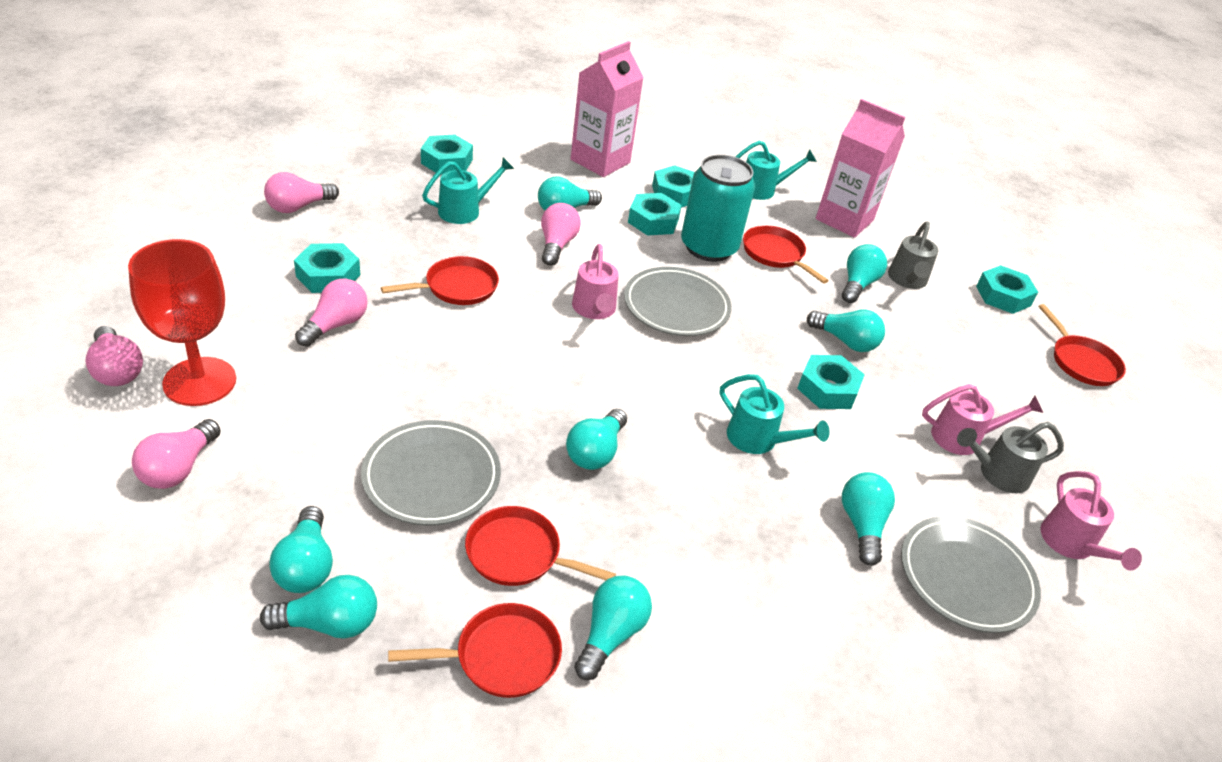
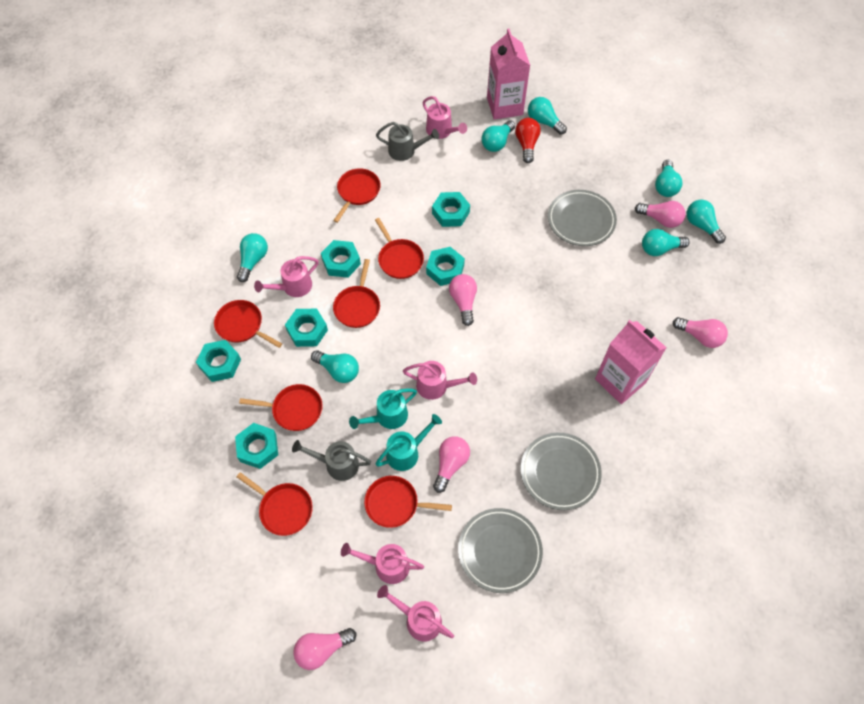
pink watering can: 3 -> 5
red goblet: 1 -> 0
red light bulb: 0 -> 1
red pan: 5 -> 7
turquoise can: 1 -> 0
turquoise light bulb: 8 -> 7
turquoise watering can: 3 -> 2

